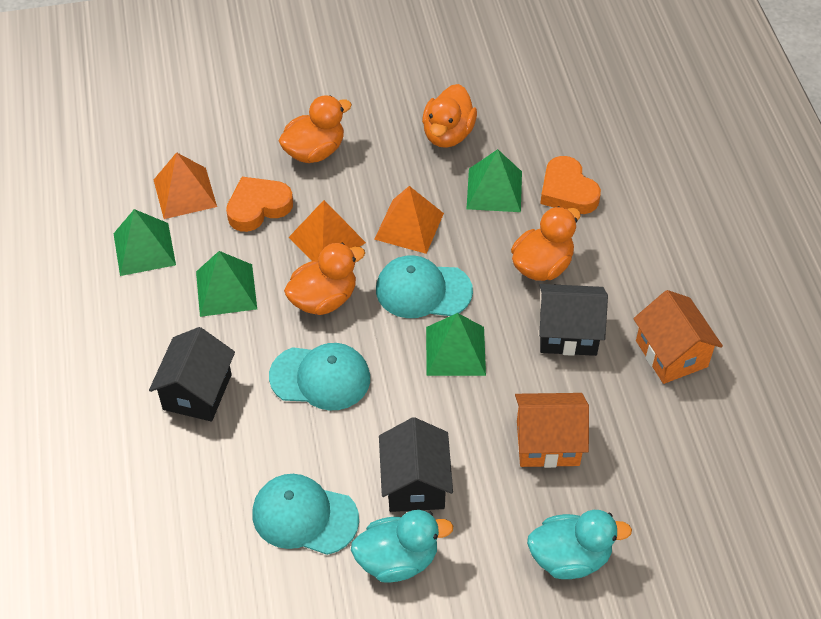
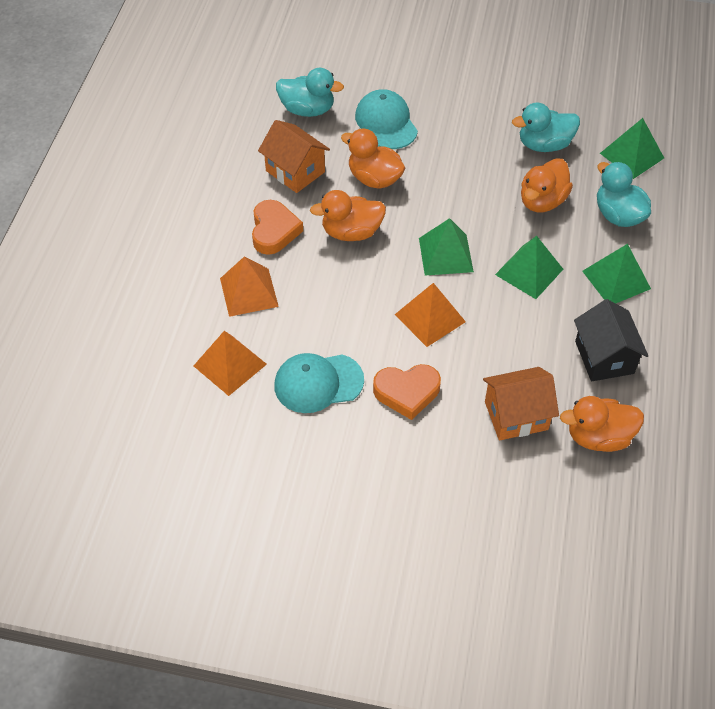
black house: 3 -> 1
turquoise cap: 3 -> 2
turquoise duck: 2 -> 3

